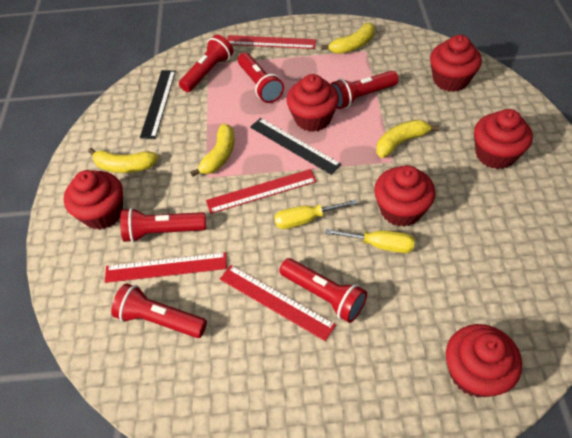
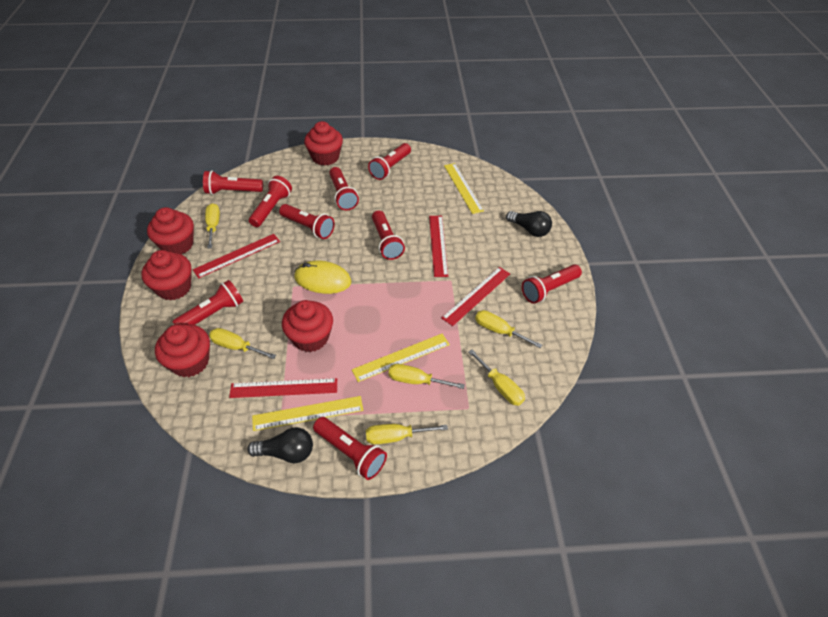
black light bulb: 0 -> 2
black ruler: 2 -> 0
red cupcake: 6 -> 5
red flashlight: 6 -> 9
yellow banana: 4 -> 0
yellow mouse: 0 -> 1
yellow ruler: 0 -> 3
yellow screwdriver: 2 -> 6

